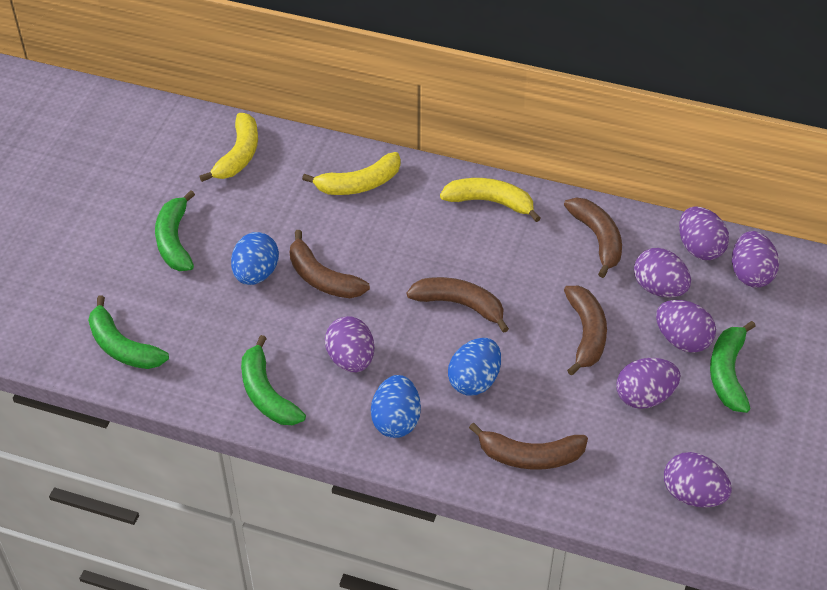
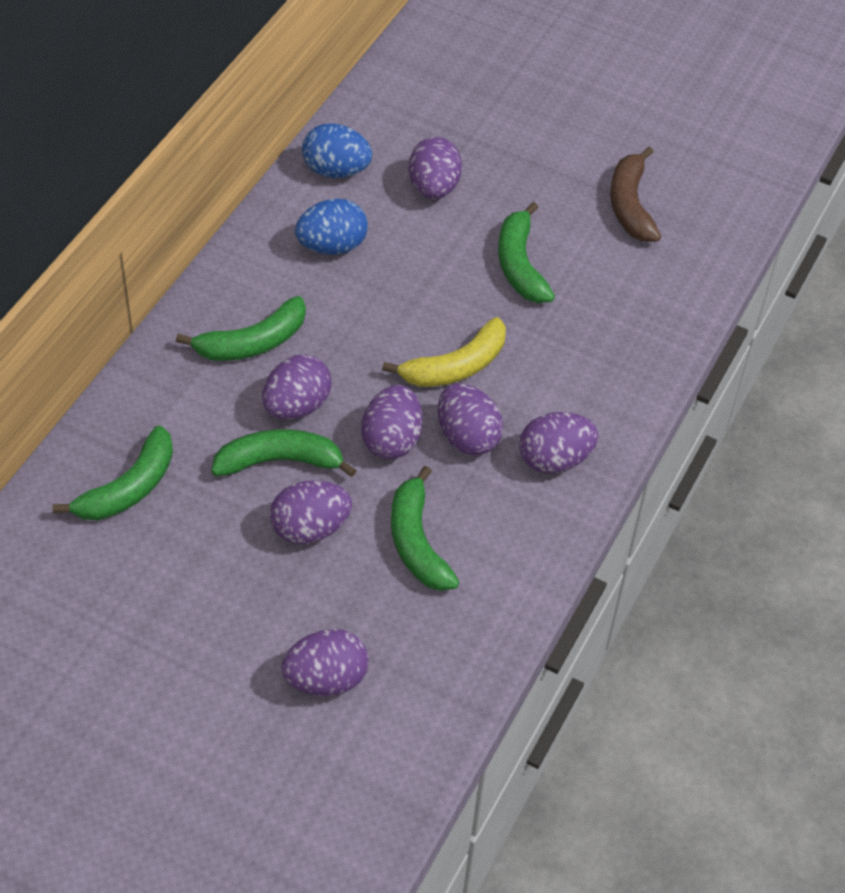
blue egg: 3 -> 2
brown banana: 5 -> 1
green banana: 4 -> 5
yellow banana: 3 -> 1

